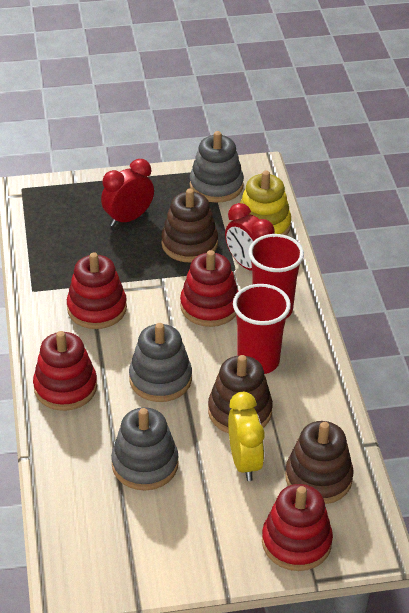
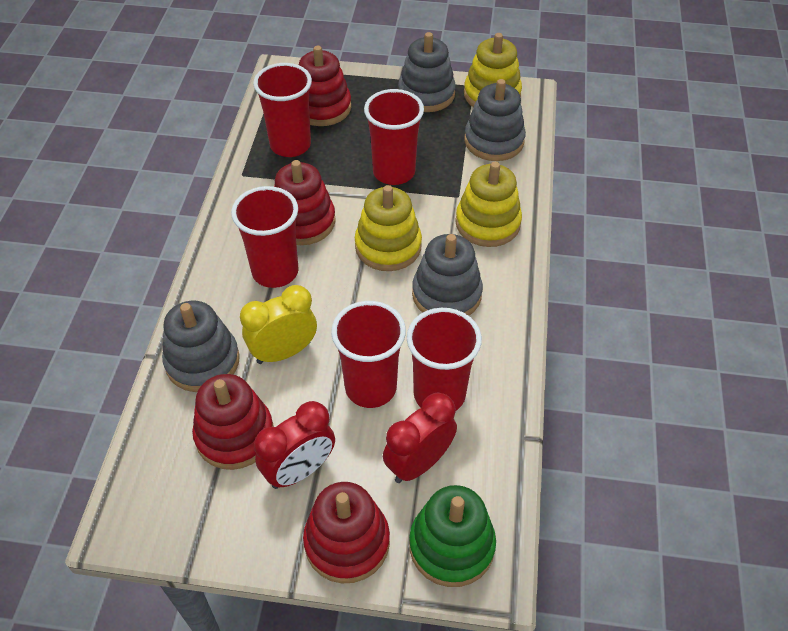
brown stacking toy: 3 -> 0
green stacking toy: 0 -> 1
grey stacking toy: 3 -> 4
red cup: 2 -> 5
yellow stacking toy: 1 -> 3

